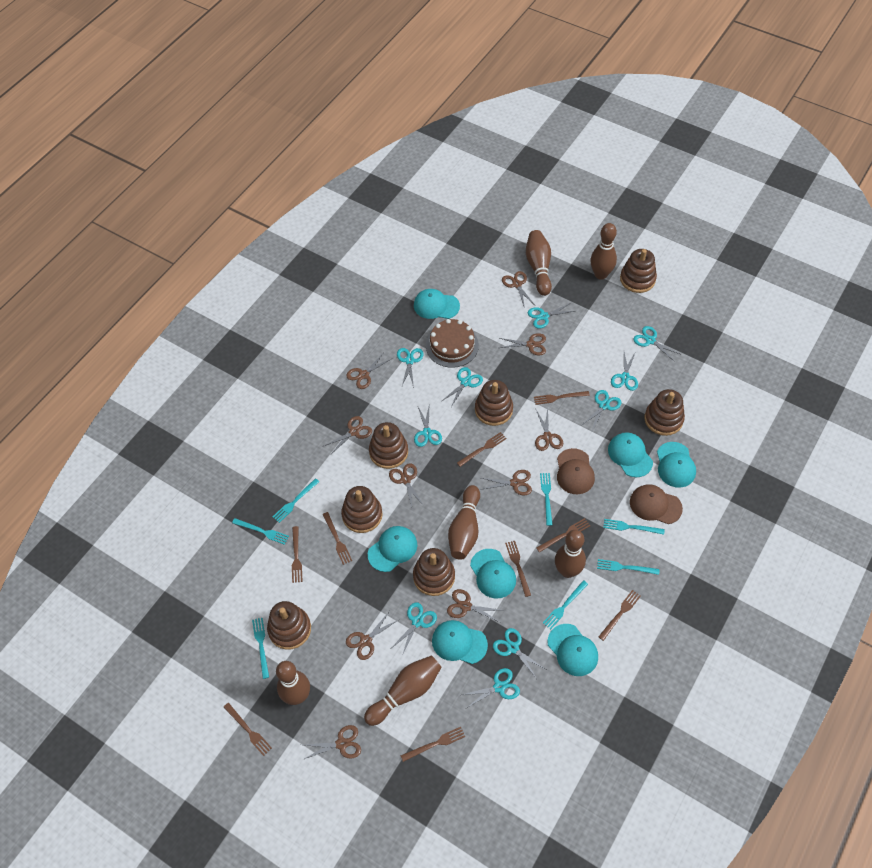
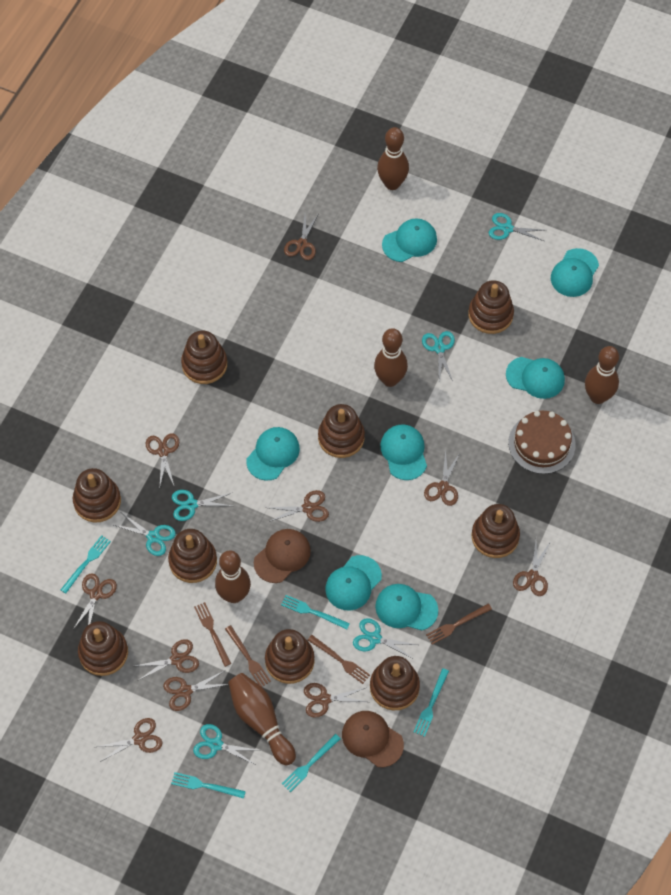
brown bowling pin: 6 -> 5
brown fork: 9 -> 4
brown stacking toy: 7 -> 9
turquoise fork: 7 -> 5
turquoise scissors: 10 -> 6

